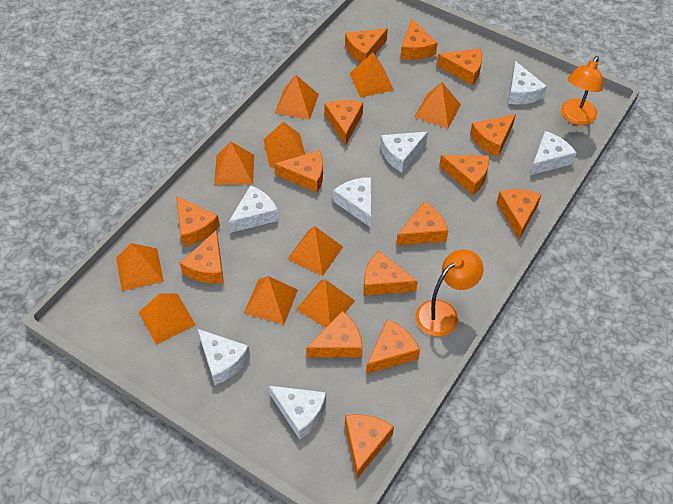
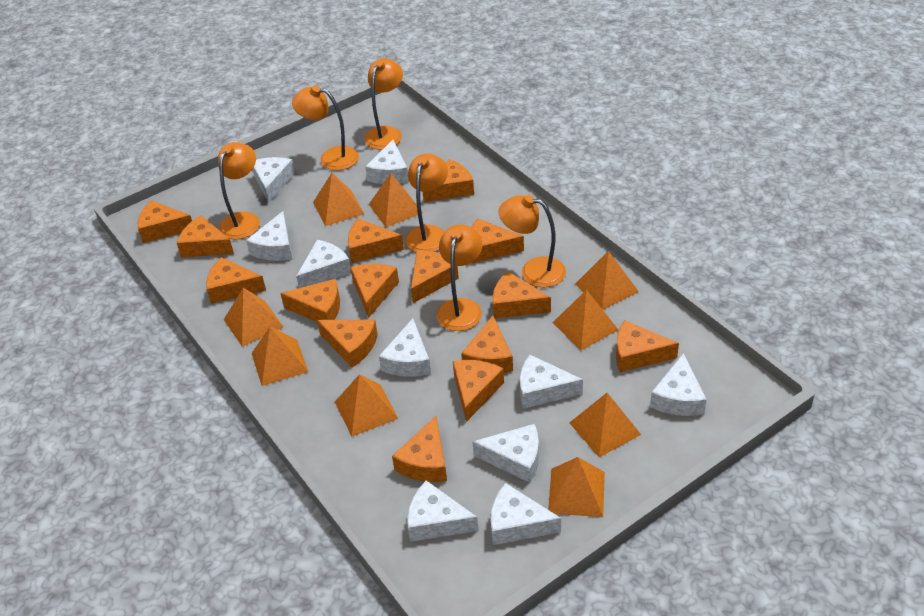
orange lamp: 2 -> 6
orange pyramid: 10 -> 9
white cheese: 7 -> 10

